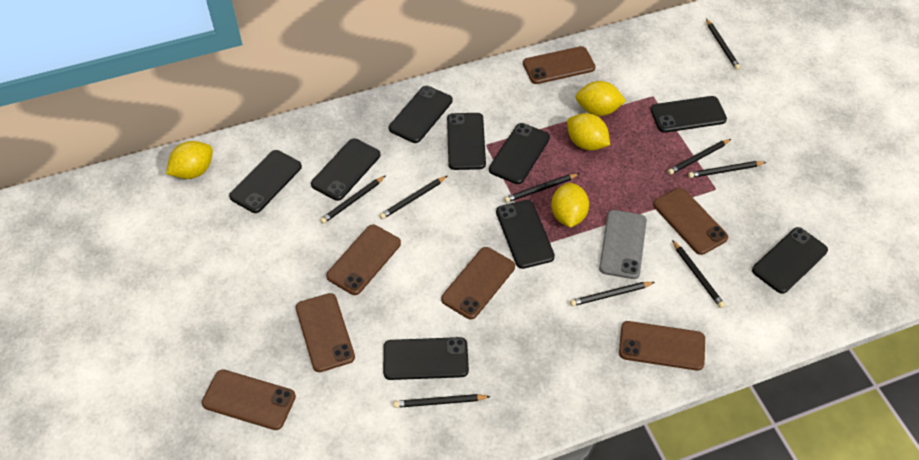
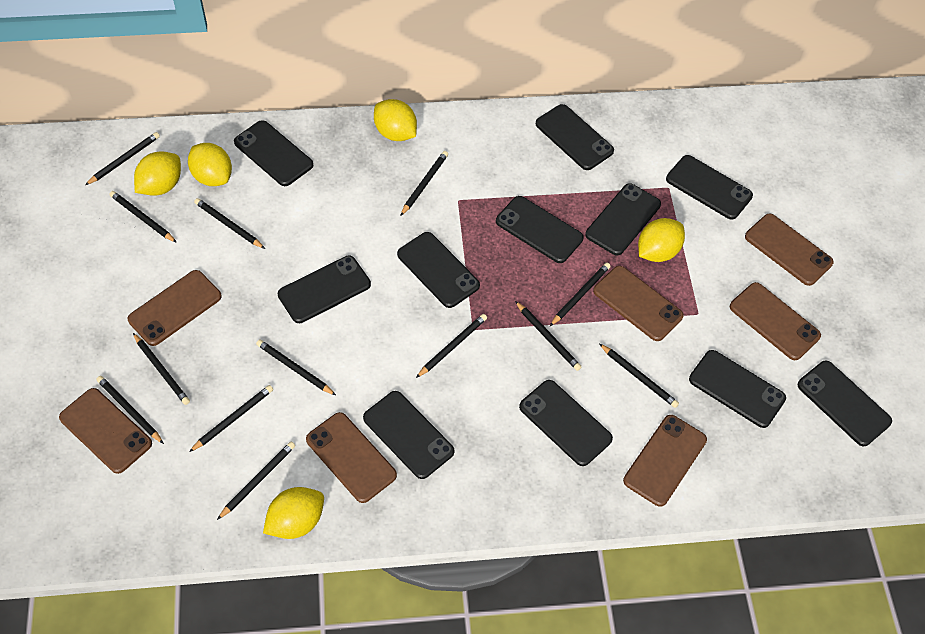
black pencil: 9 -> 13
black phone: 9 -> 11
grey phone: 1 -> 0
yellow lemon: 4 -> 5

